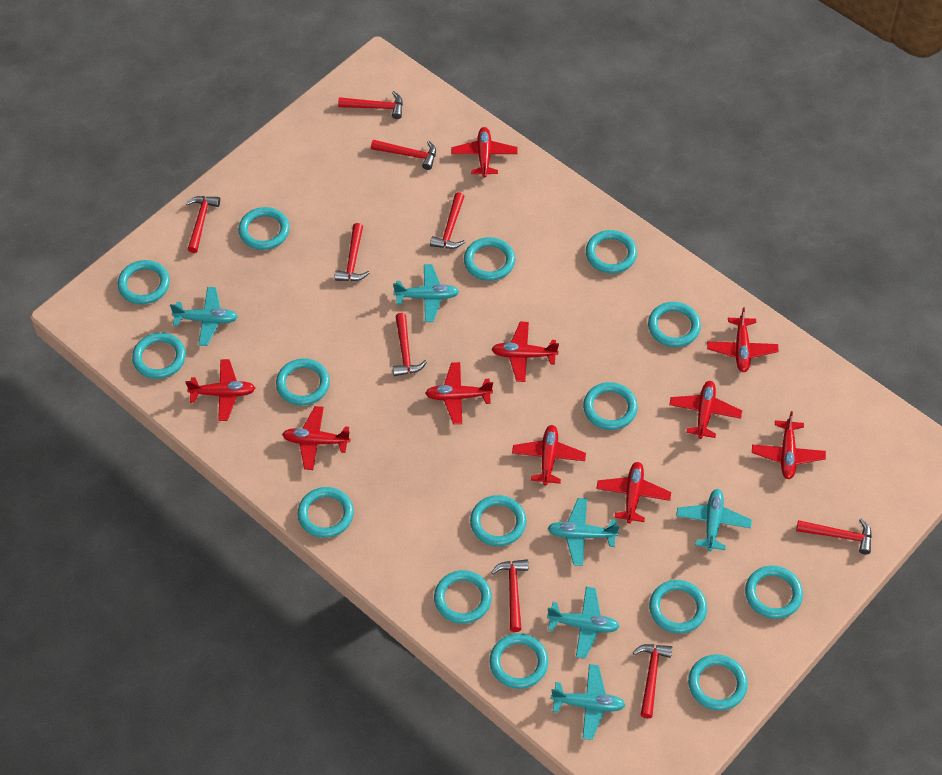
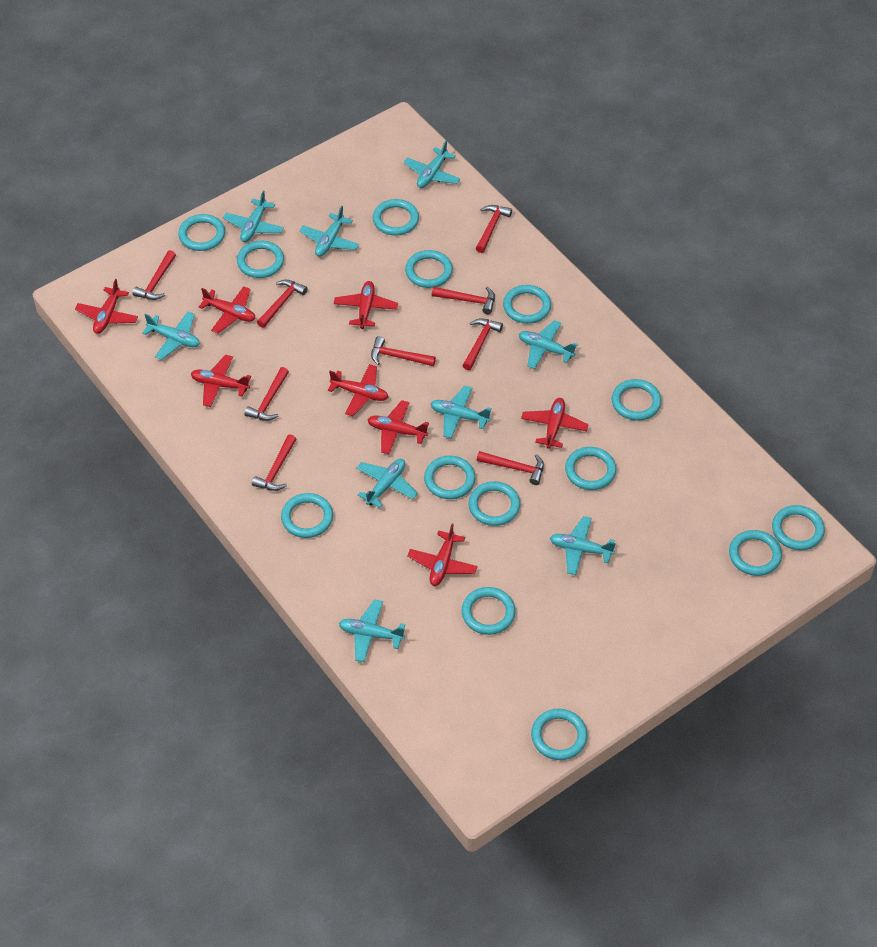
red plane: 10 -> 8
turquoise plane: 6 -> 9
turquoise ring: 15 -> 14

